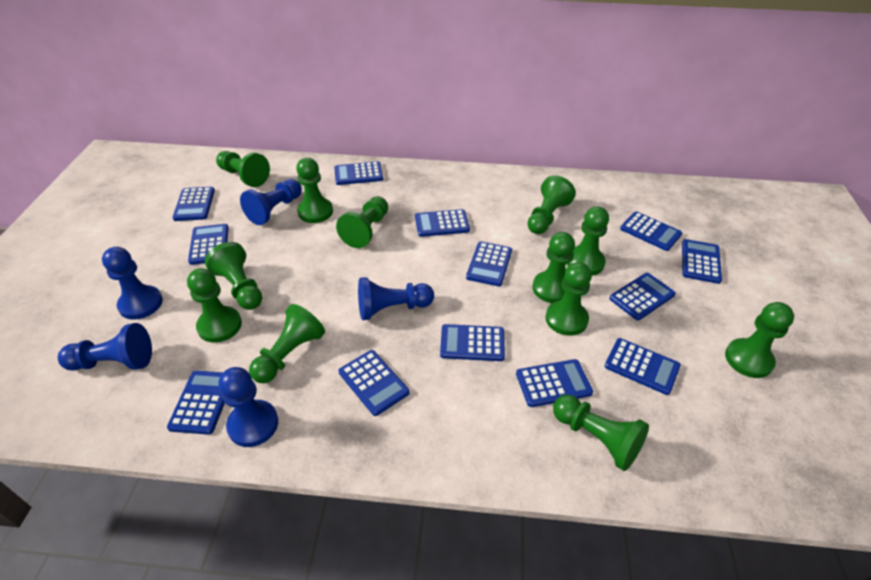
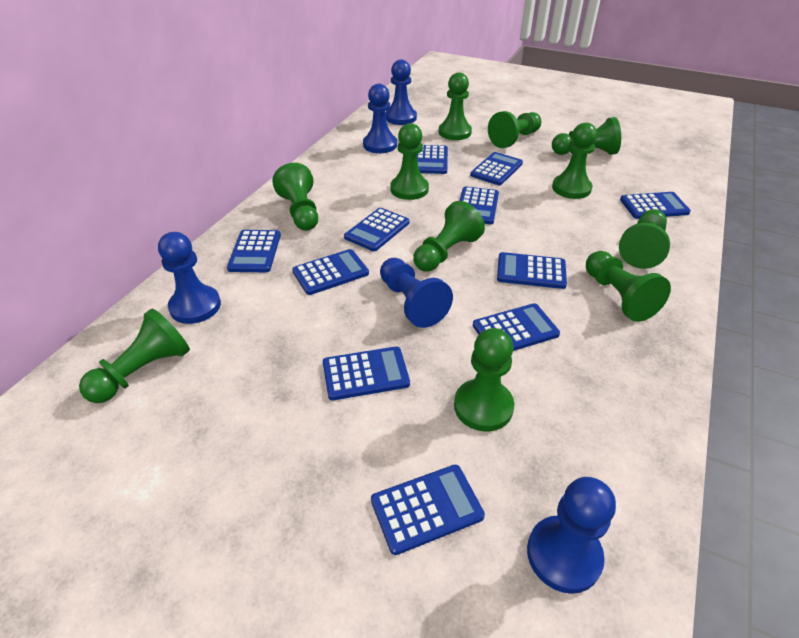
blue calculator: 13 -> 11
green pawn: 12 -> 11

